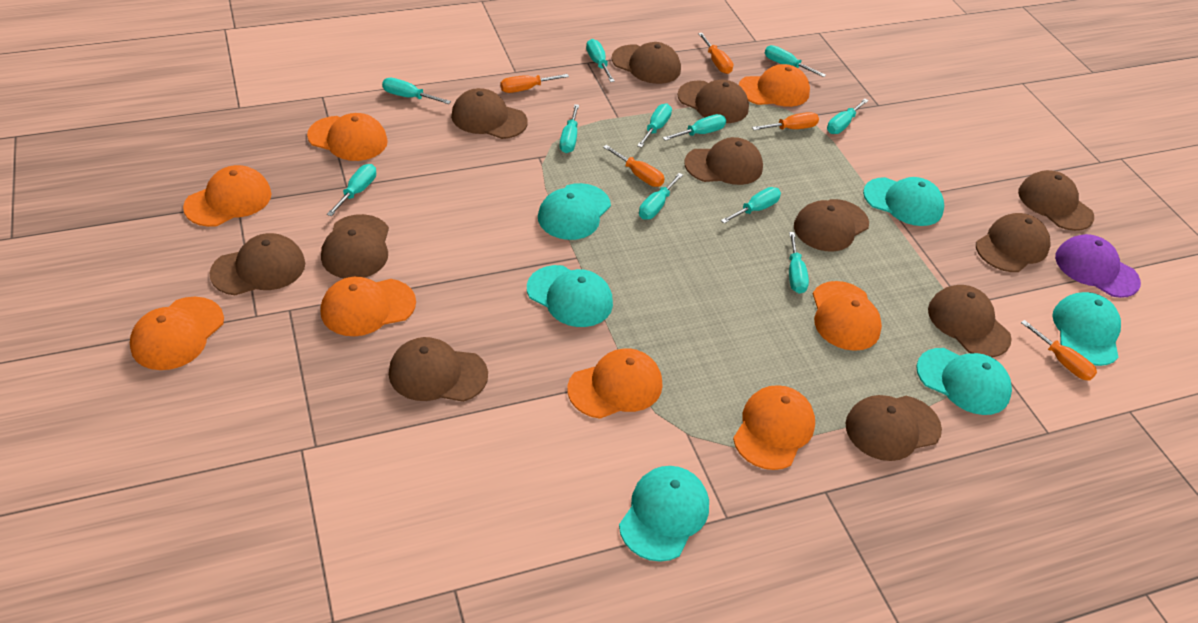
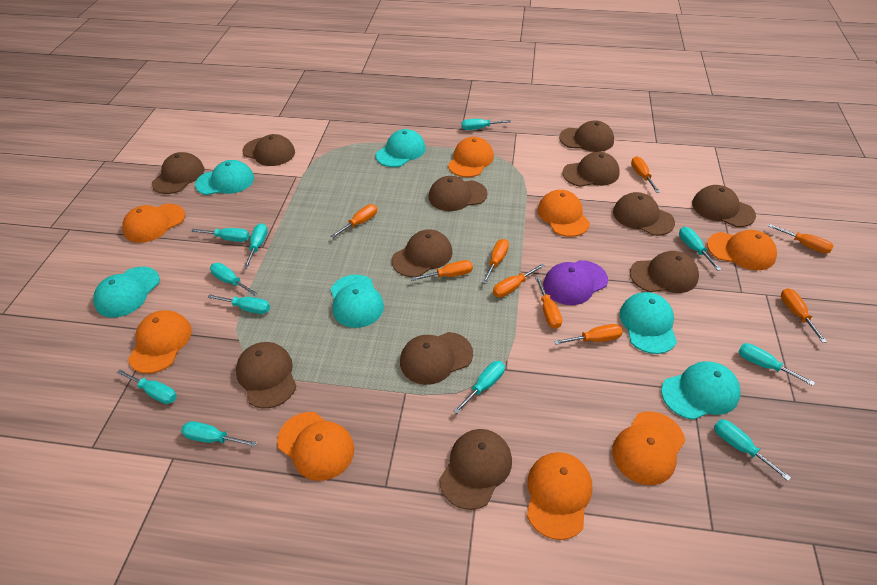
orange screwdriver: 5 -> 9

